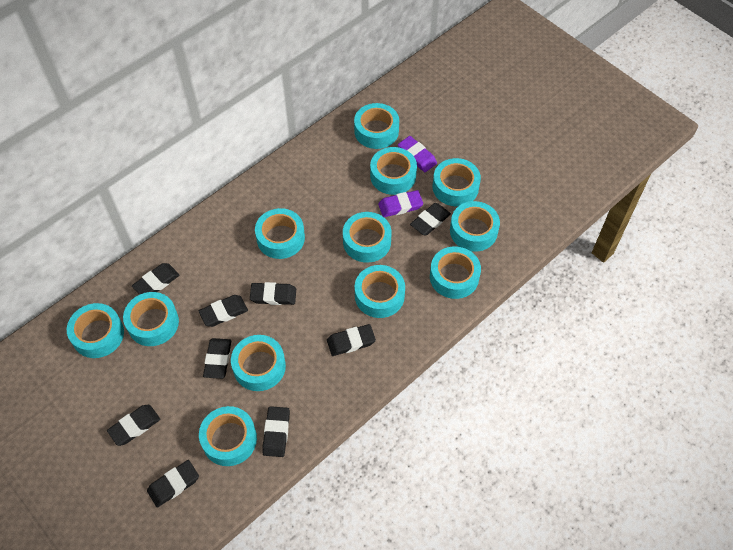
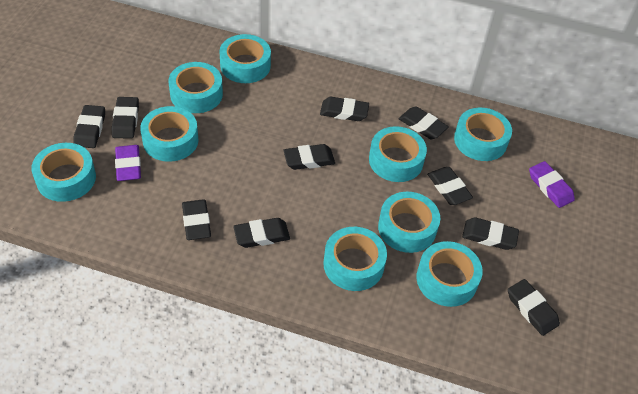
black eraser: 9 -> 10
turquoise tape: 12 -> 9

